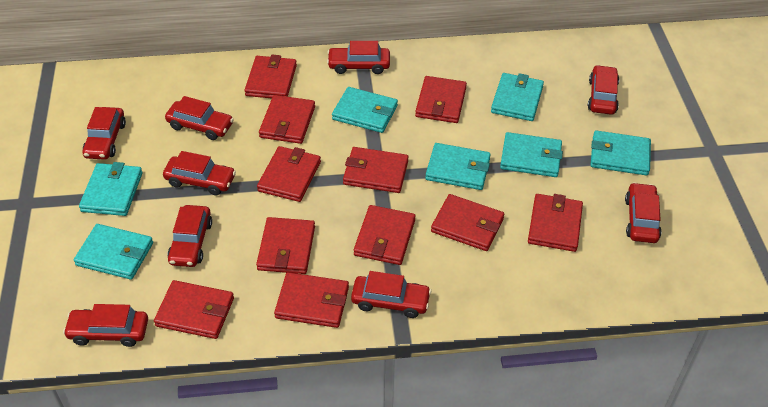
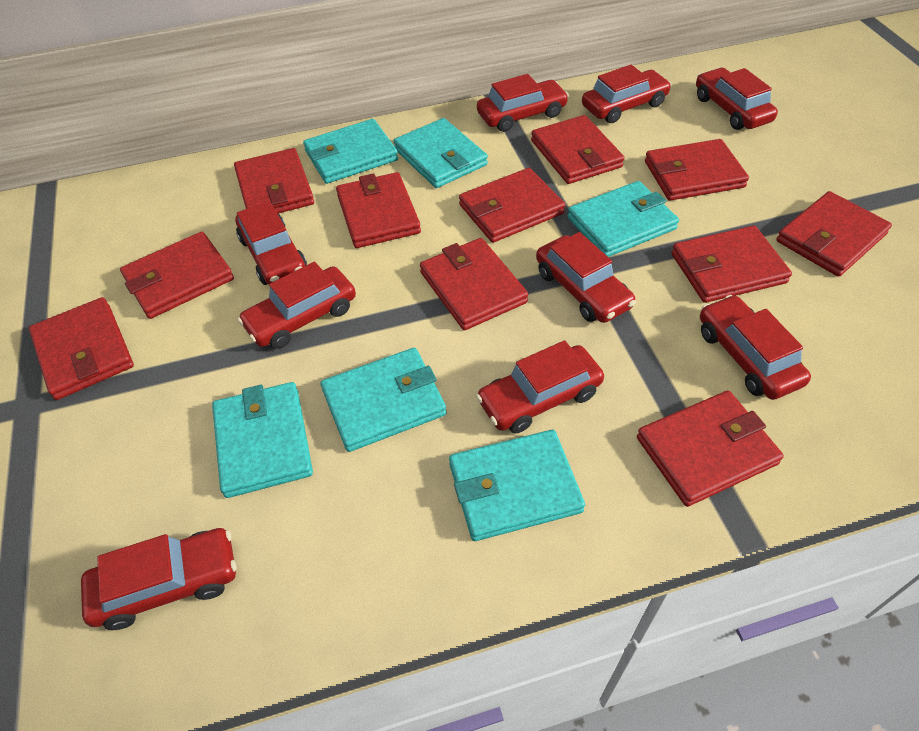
turquoise wallet: 7 -> 6

